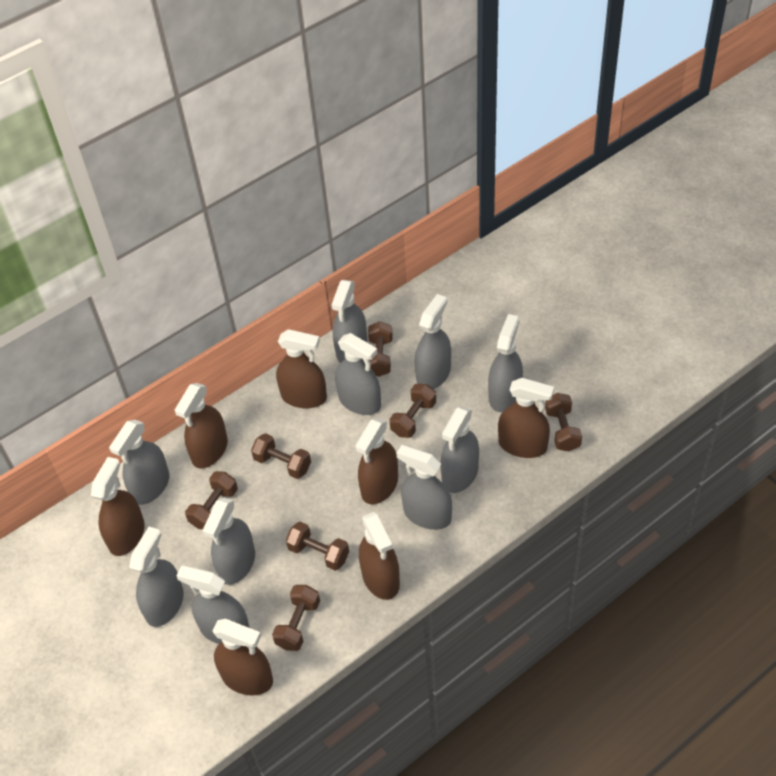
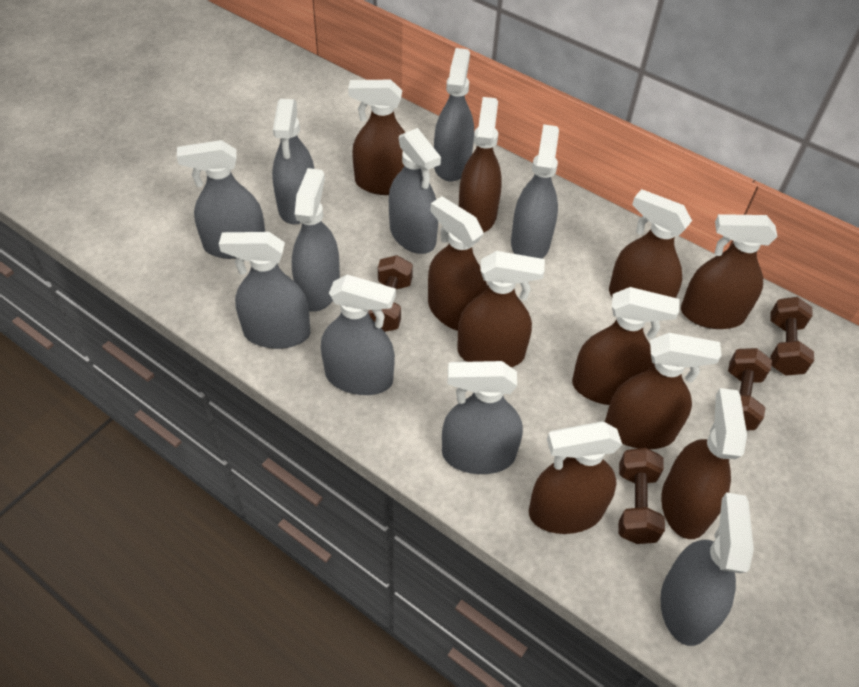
brown dumbbell: 7 -> 4
brown spray bottle: 7 -> 10

